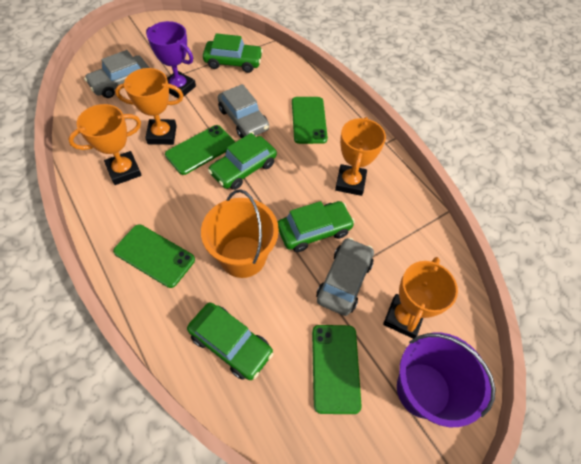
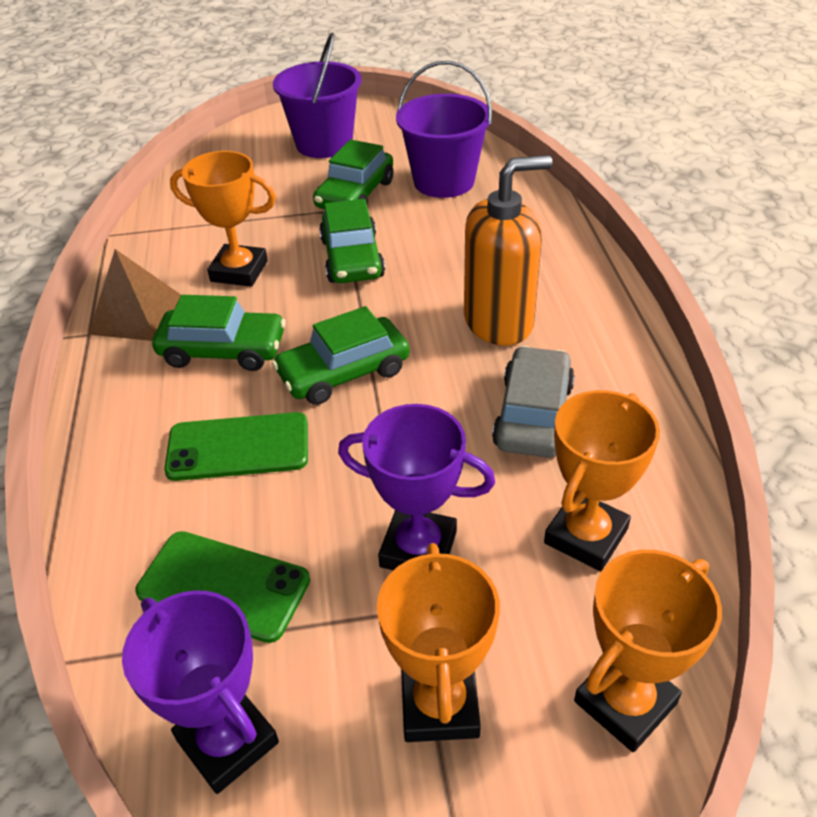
brown pyramid: 0 -> 1
green phone: 4 -> 2
grey car: 3 -> 1
orange bucket: 1 -> 0
orange soap dispenser: 0 -> 1
purple bucket: 1 -> 2
purple trophy: 1 -> 2

